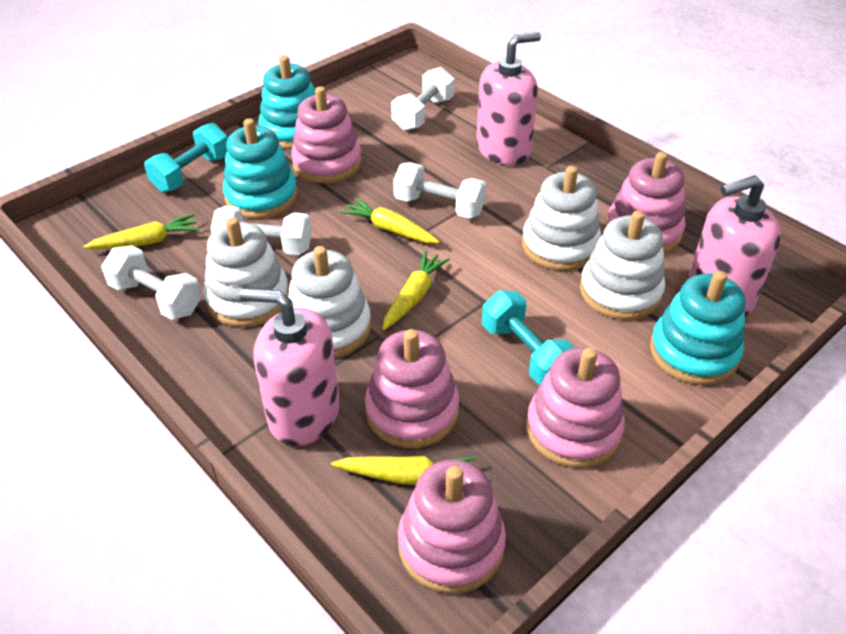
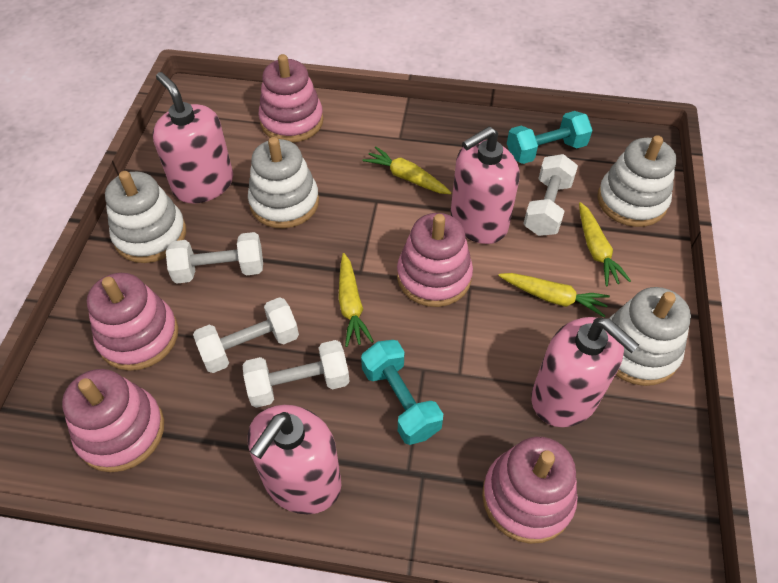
pink soap dispenser: 3 -> 4
turquoise stacking toy: 3 -> 0

